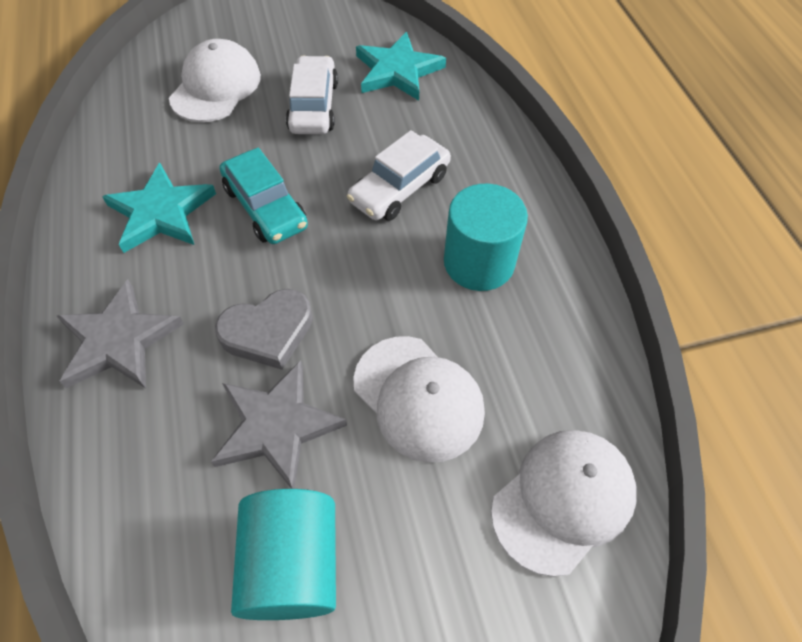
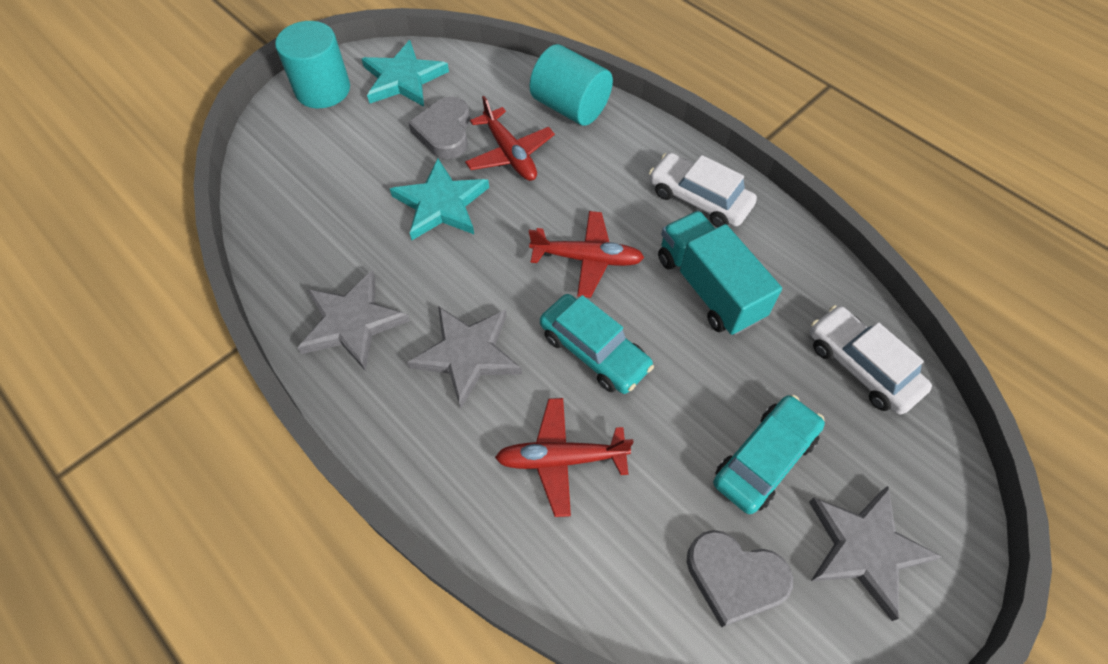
grey heart: 1 -> 2
grey star: 2 -> 3
red plane: 0 -> 3
turquoise car: 1 -> 2
turquoise truck: 0 -> 1
white cap: 3 -> 0

